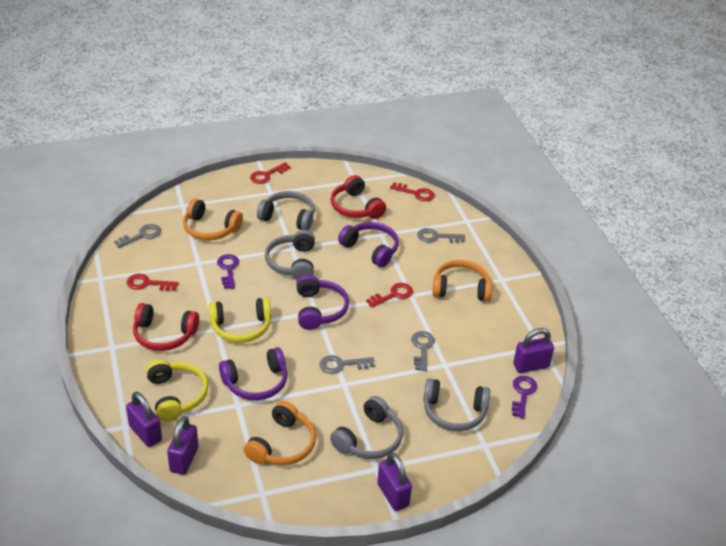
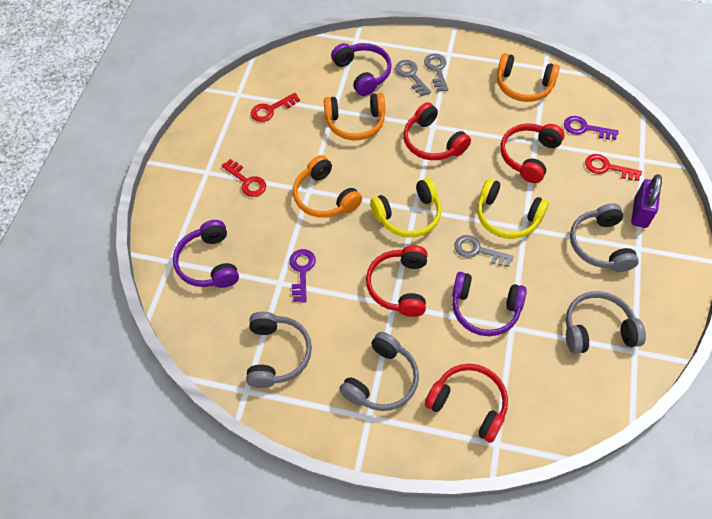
grey key: 4 -> 3
purple padlock: 4 -> 1
red headphones: 2 -> 4
red key: 4 -> 3

